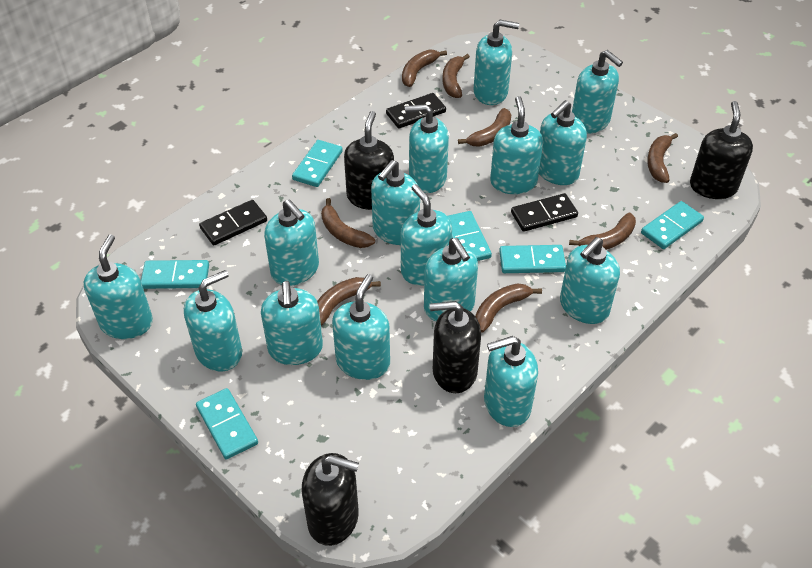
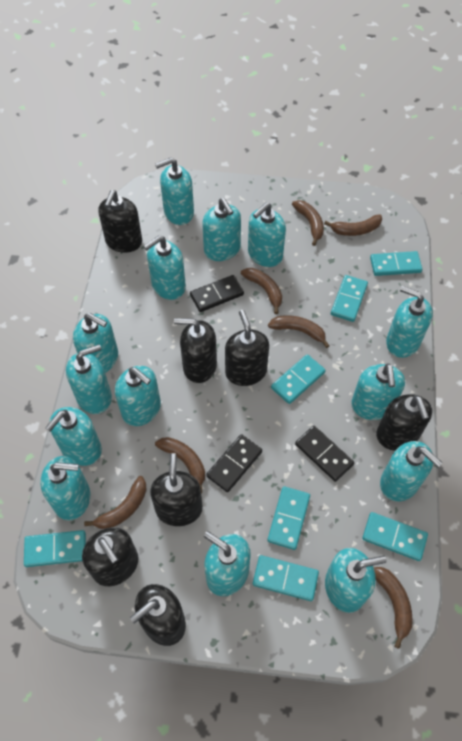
black soap dispenser: 4 -> 7
brown banana: 8 -> 7
turquoise domino: 6 -> 7
turquoise soap dispenser: 15 -> 14

